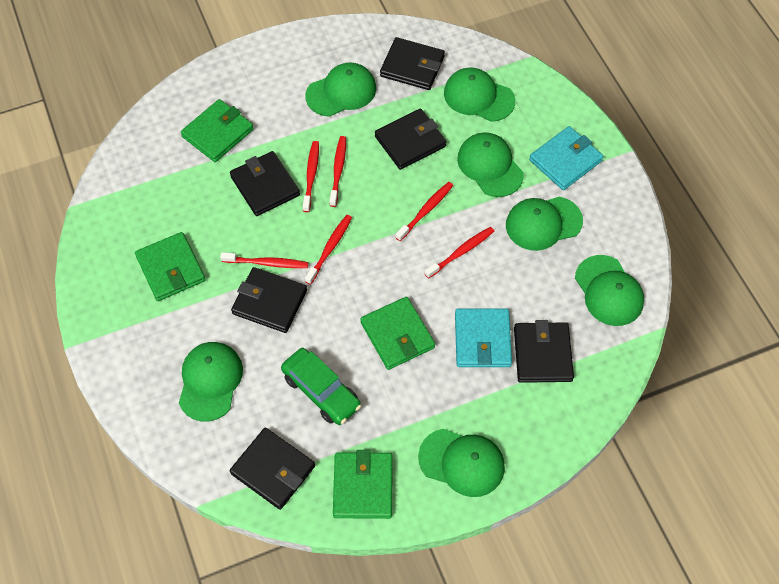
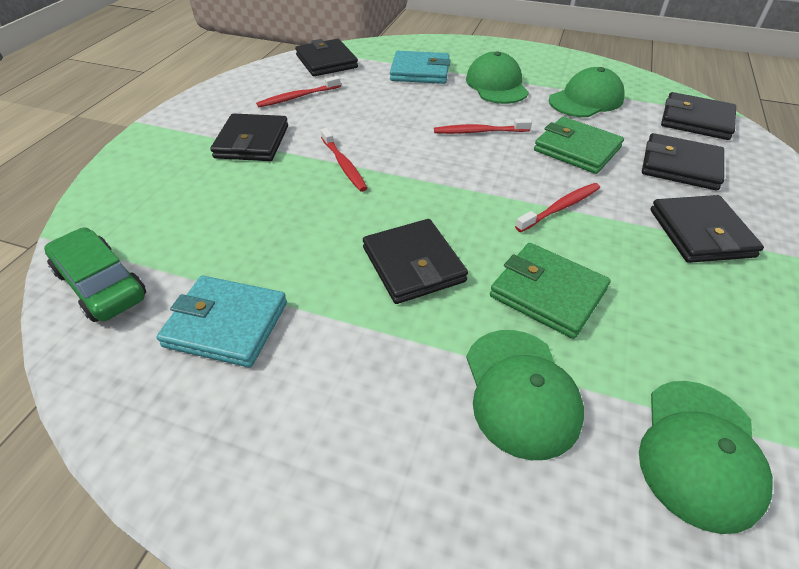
green cap: 7 -> 4
green wallet: 4 -> 2
red toothbrush: 6 -> 4

